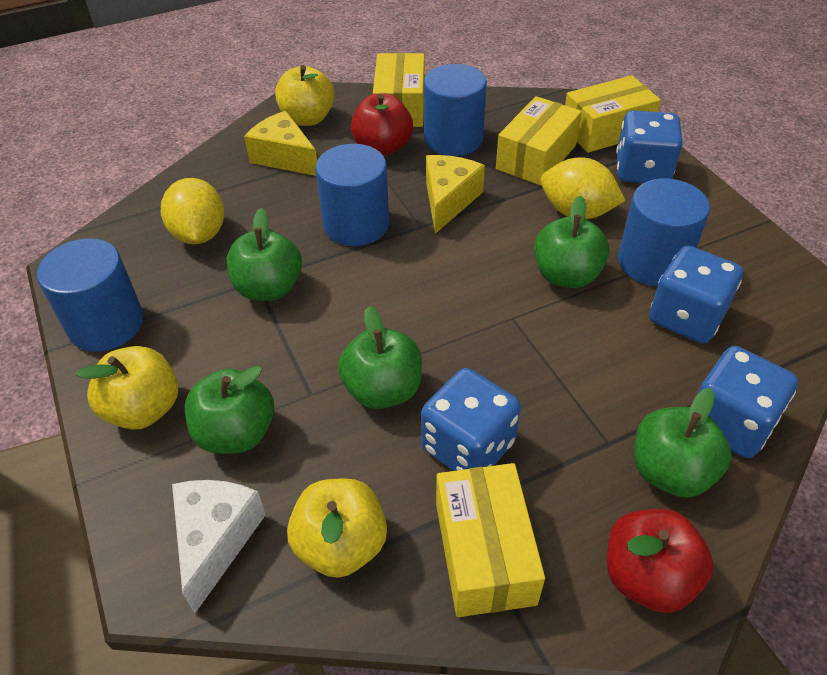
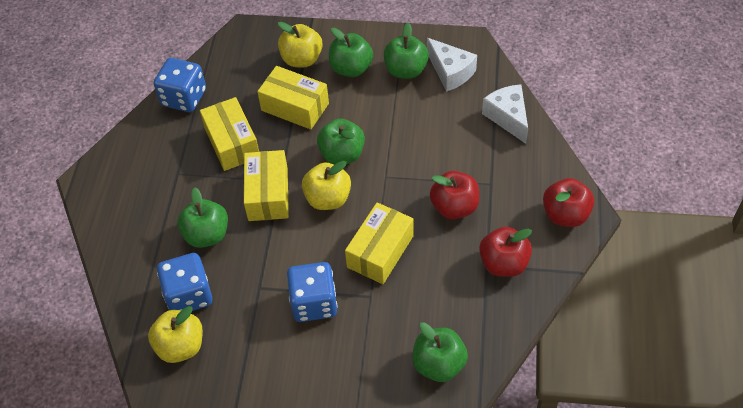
blue cylinder: 4 -> 0
blue dice: 4 -> 3
red apple: 2 -> 3
white cheese: 1 -> 2
yellow cheese: 2 -> 0
yellow lemon: 2 -> 0

